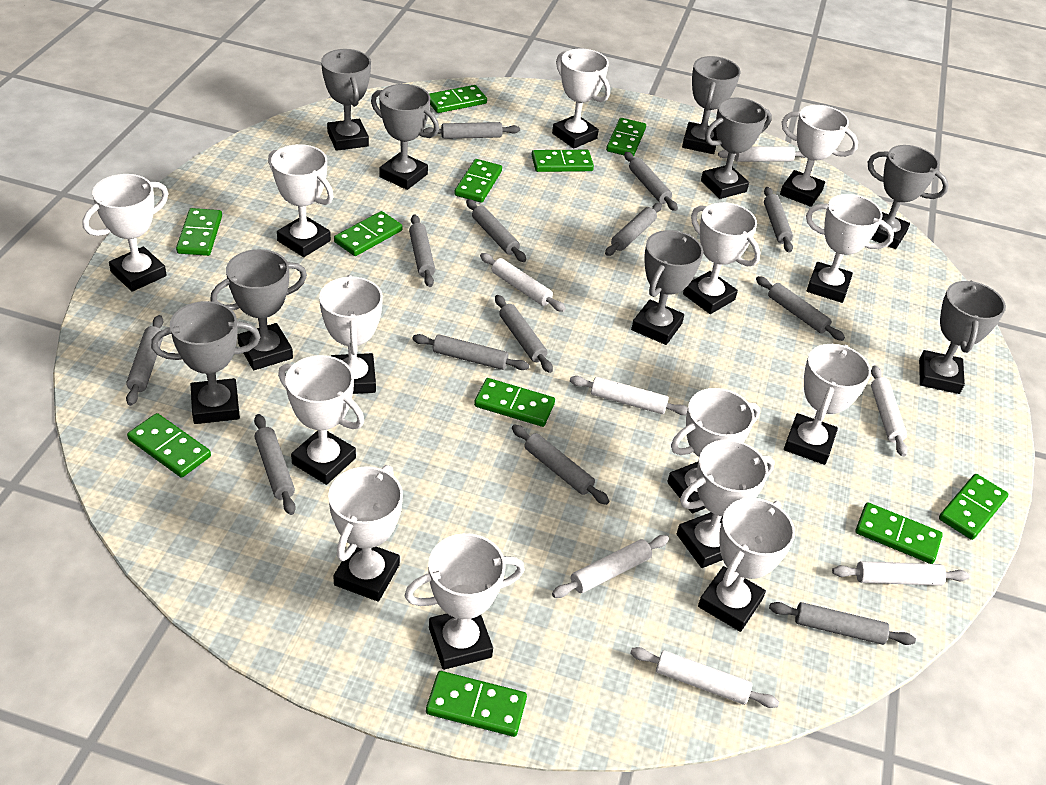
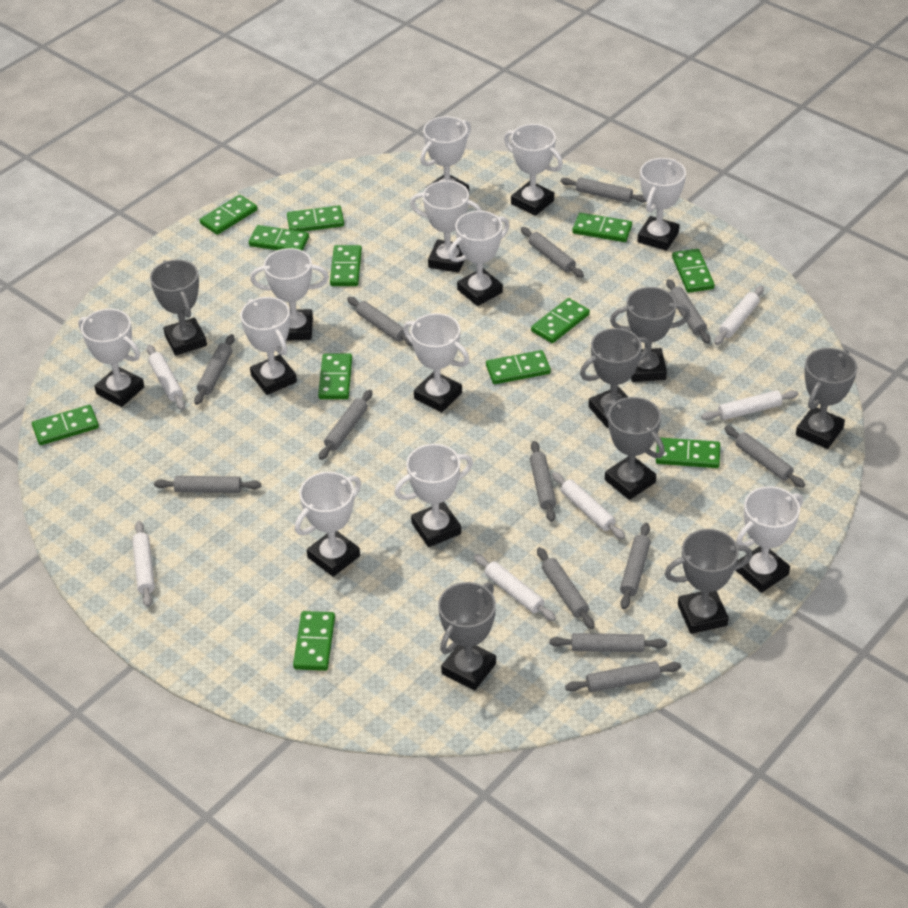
green domino: 11 -> 12
grey trophy: 9 -> 7
white rolling pin: 7 -> 6
white trophy: 14 -> 12

